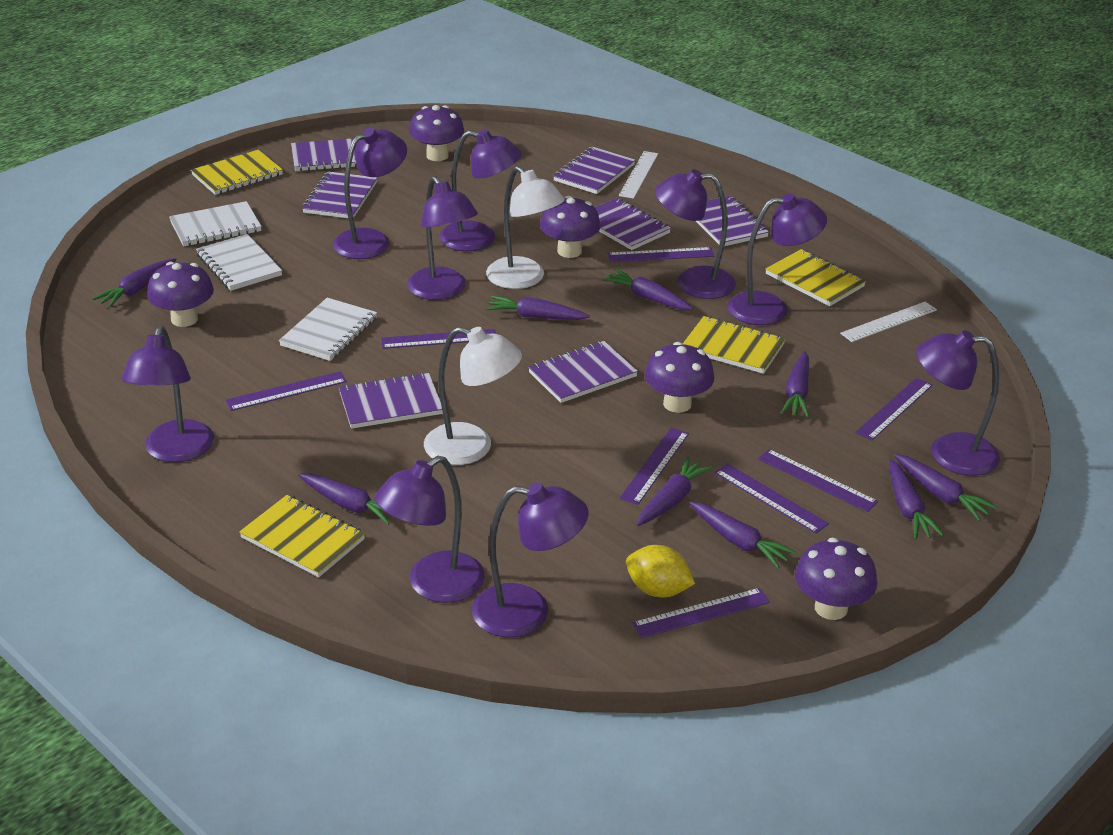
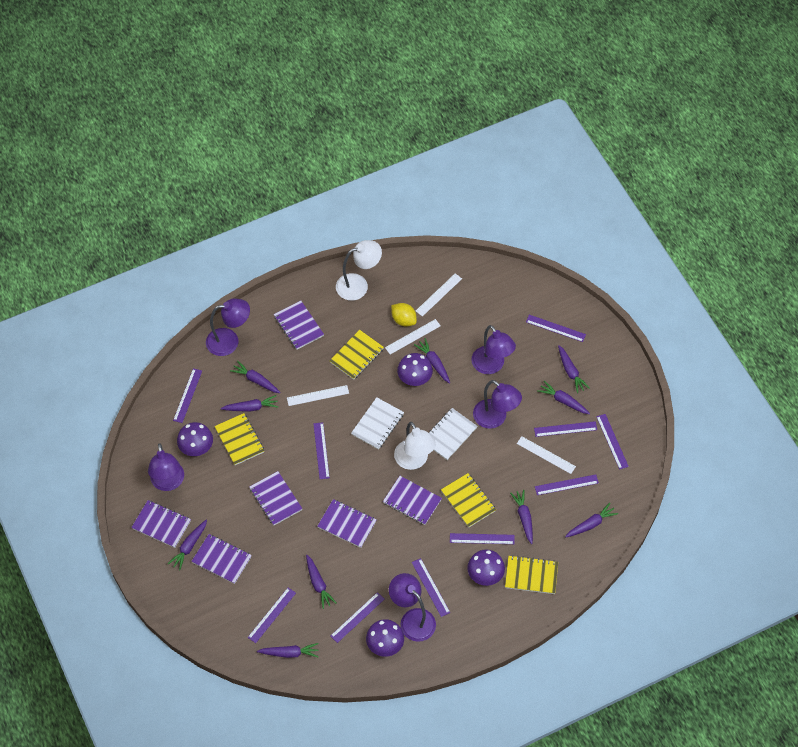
purple carrot: 9 -> 10
purple lamp: 9 -> 5
purple mushroom: 5 -> 4
purple notebook: 7 -> 6
purple ruler: 8 -> 10
white notebook: 3 -> 2
white ruler: 2 -> 4

